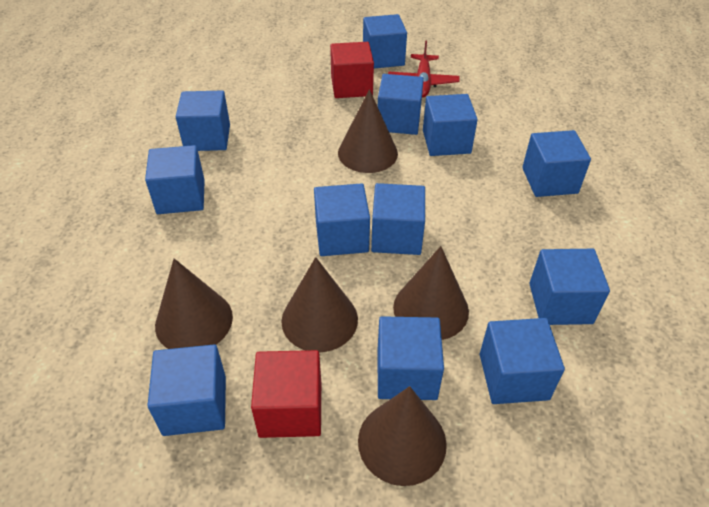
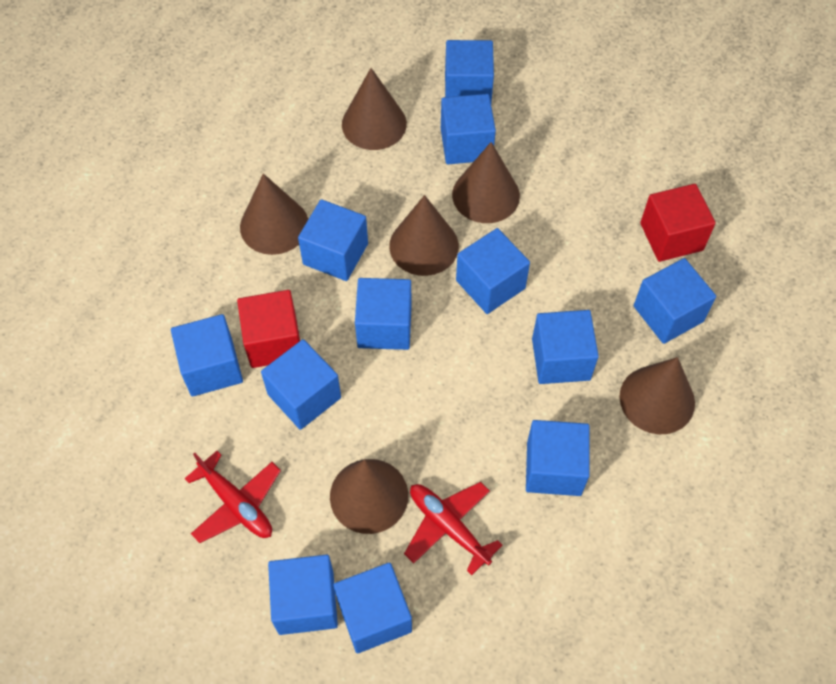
brown cone: 5 -> 6
red plane: 1 -> 2

